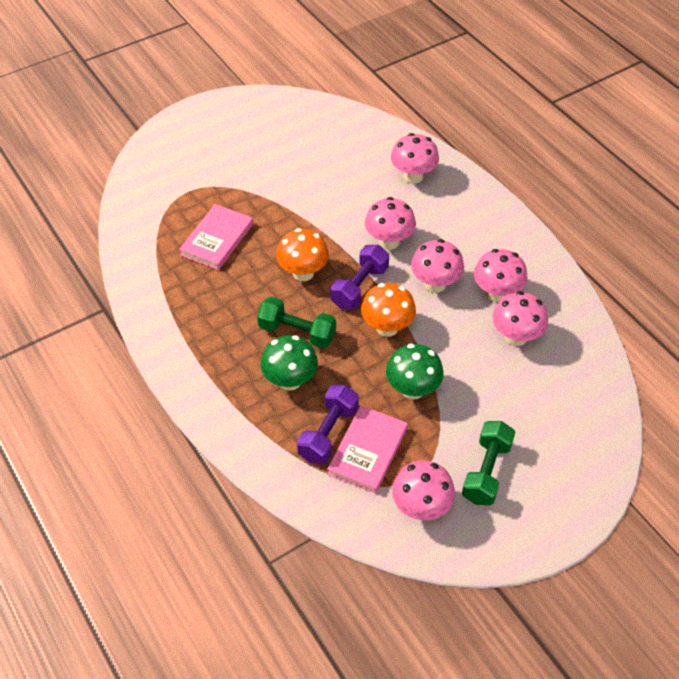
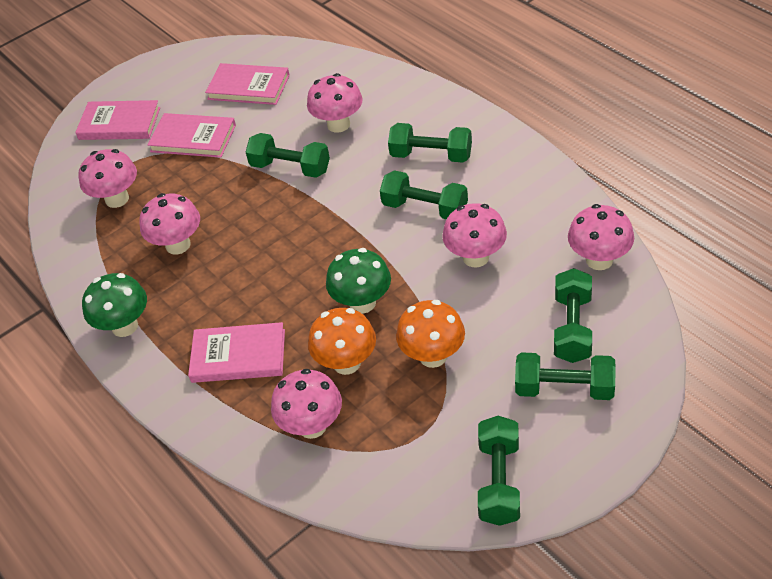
green dumbbell: 2 -> 6
pink book: 2 -> 4
purple dumbbell: 2 -> 0

